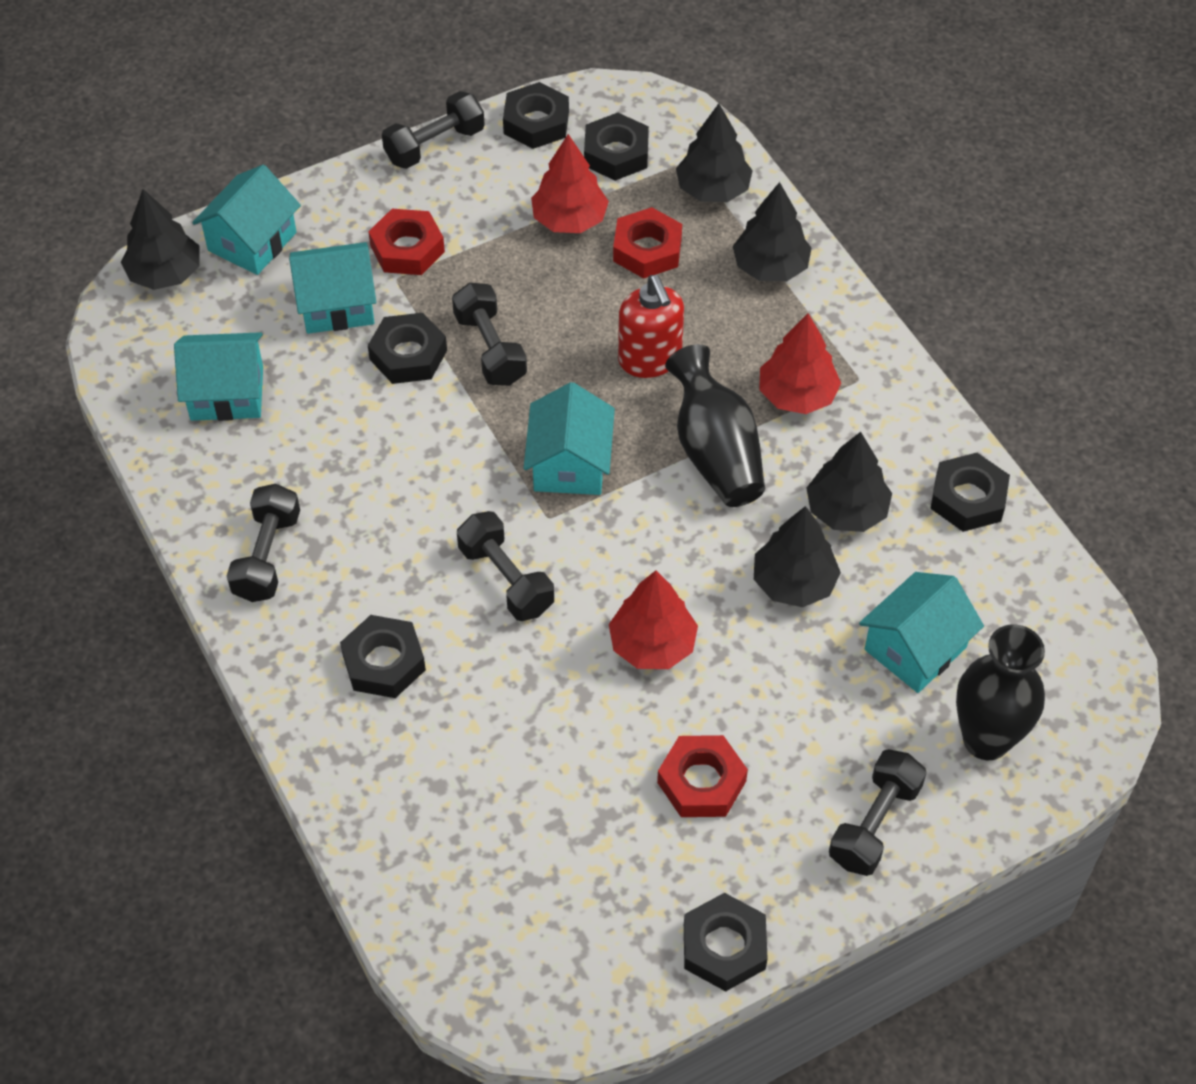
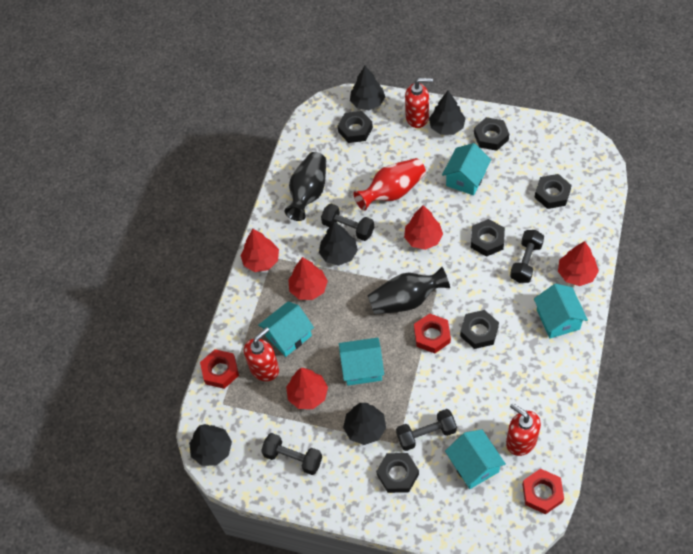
black dumbbell: 5 -> 4
red soap dispenser: 1 -> 3
red tree: 3 -> 5
red vase: 0 -> 1

